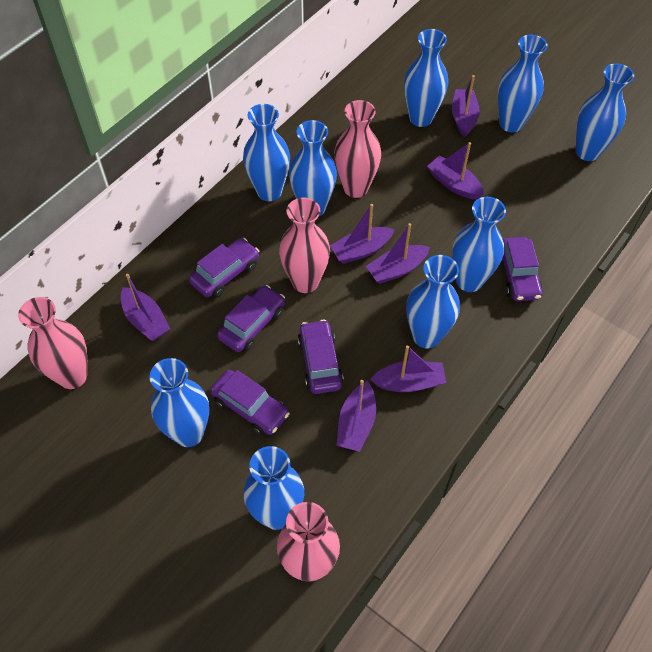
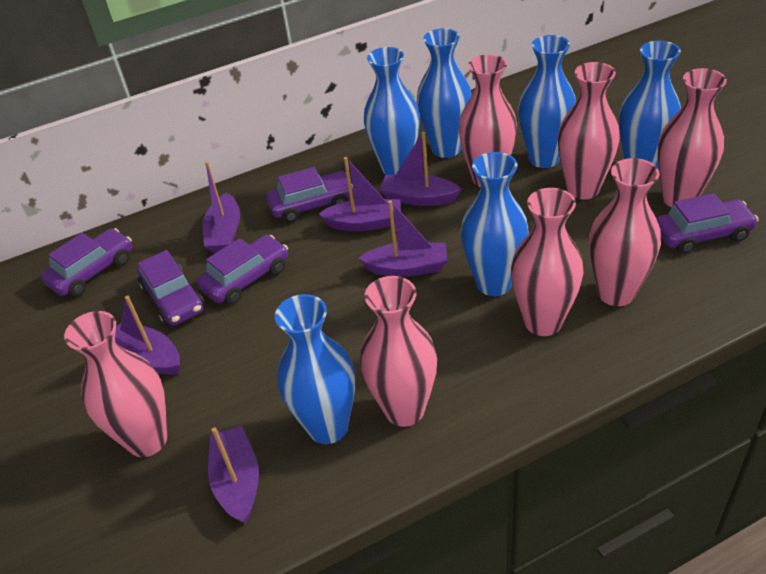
blue vase: 9 -> 6
pink vase: 4 -> 7
purple boat: 7 -> 6

